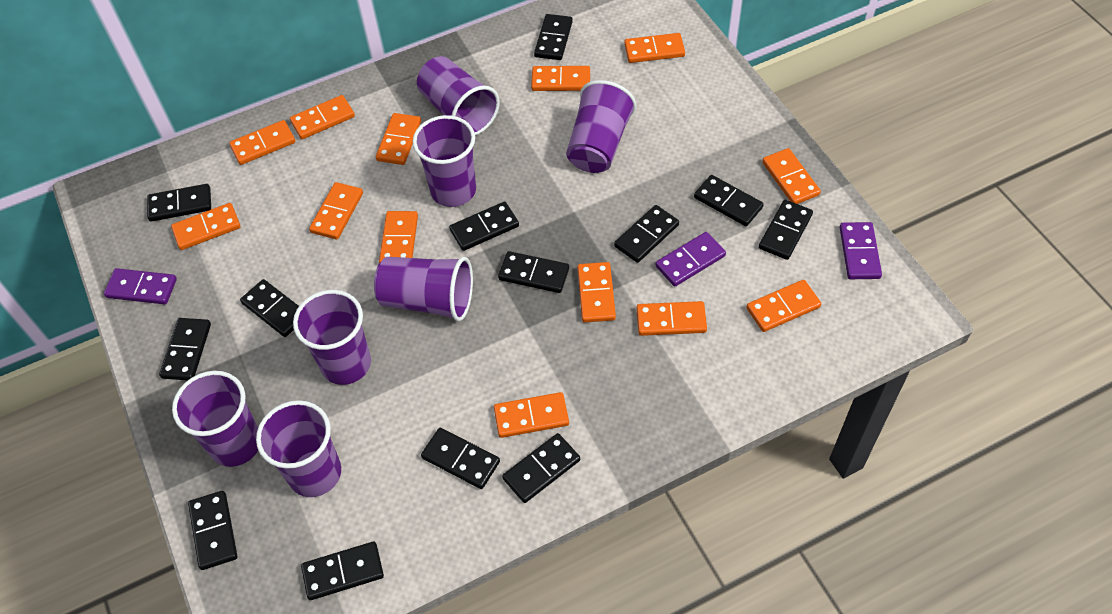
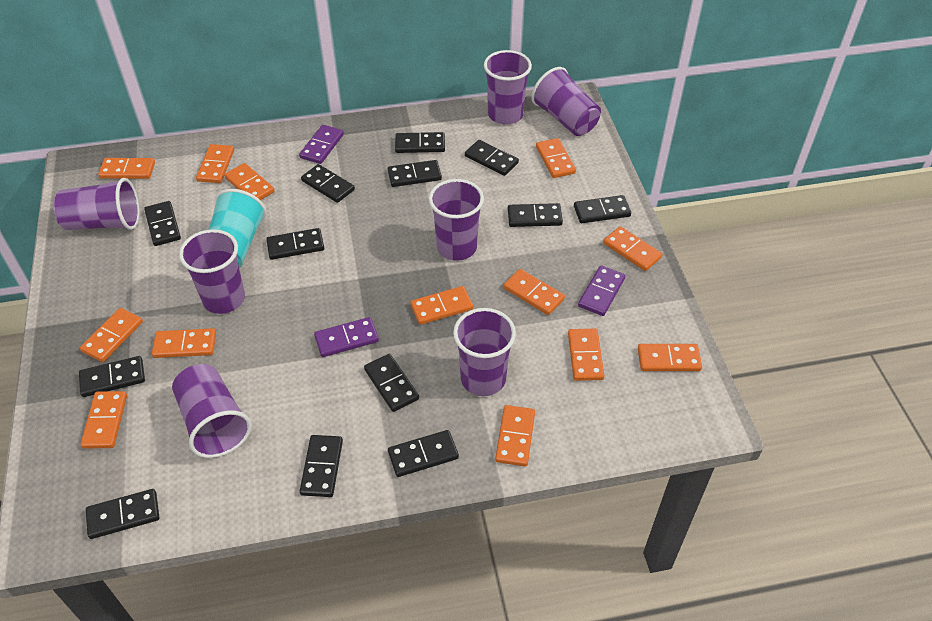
turquoise cup: 0 -> 1

